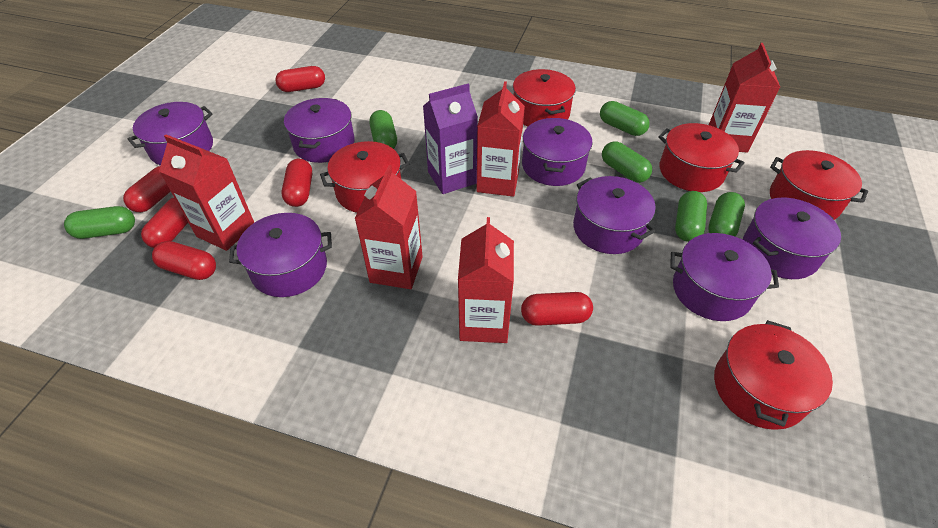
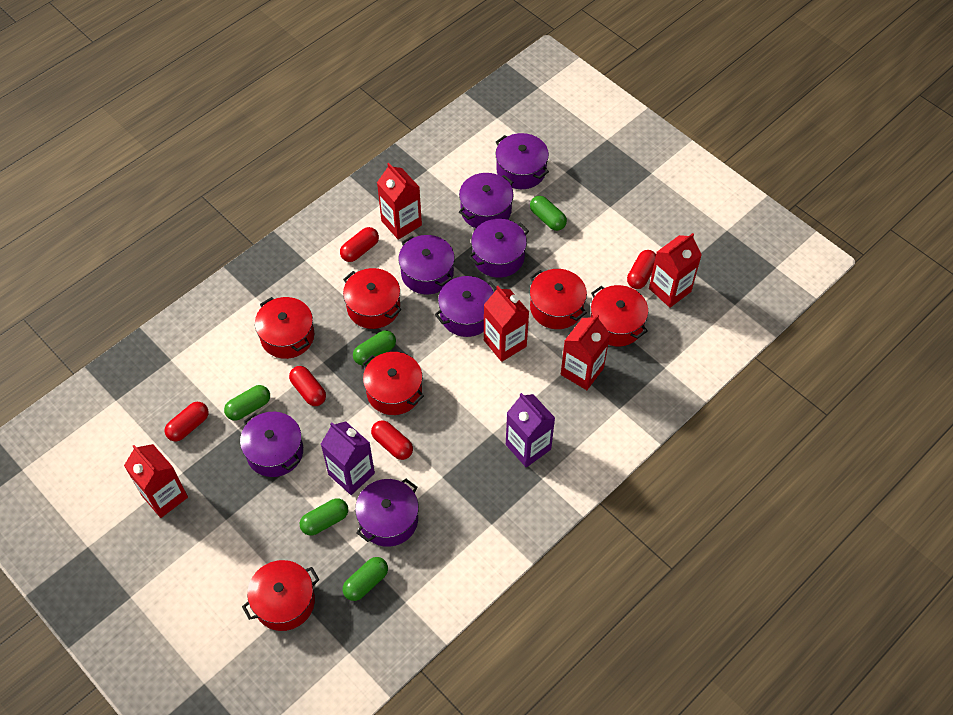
green capsule: 6 -> 5
purple carton: 1 -> 2
red capsule: 6 -> 5
red pot: 5 -> 6

